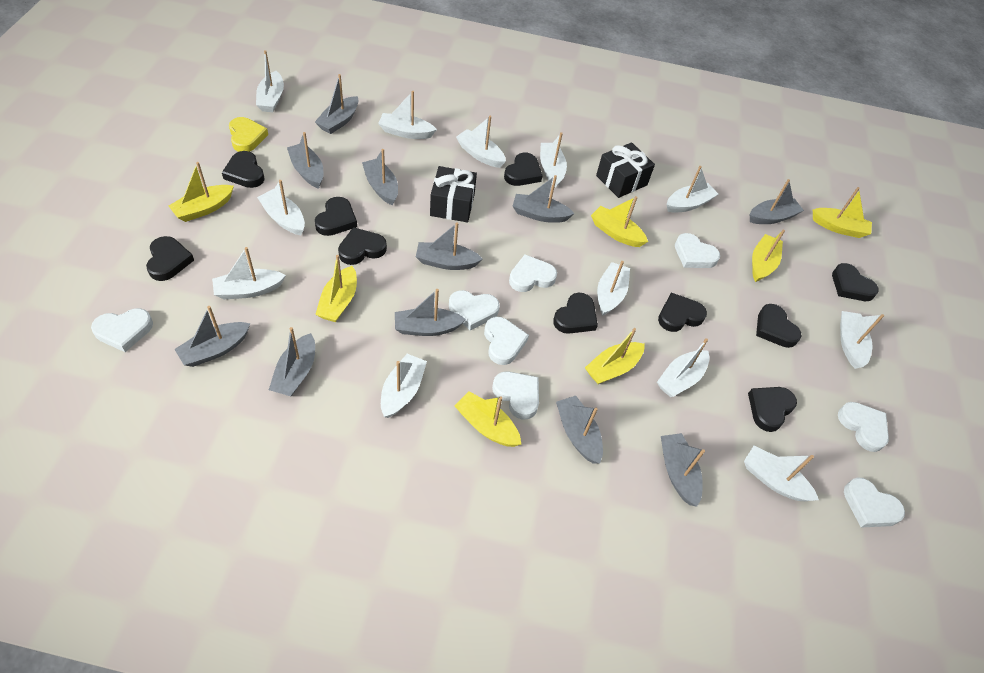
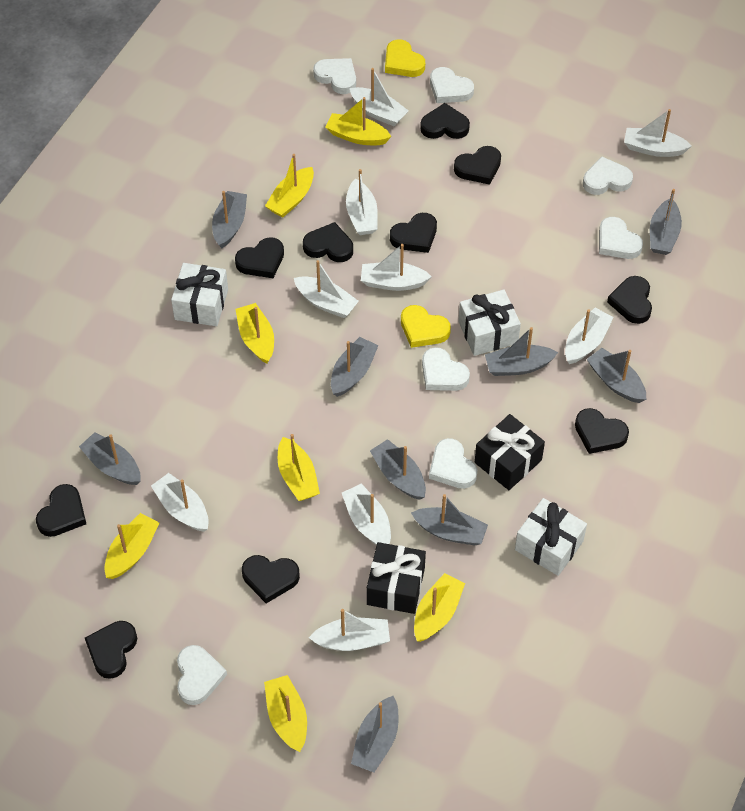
grey boat: 11 -> 9
white boat: 12 -> 9
white gift: 0 -> 3
white heart: 8 -> 7
yellow heart: 1 -> 2

